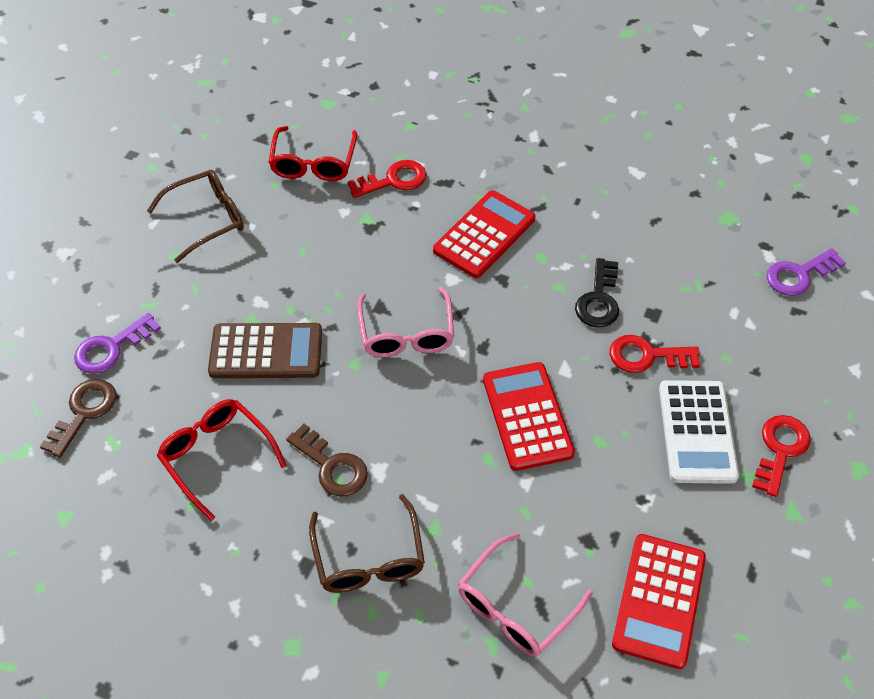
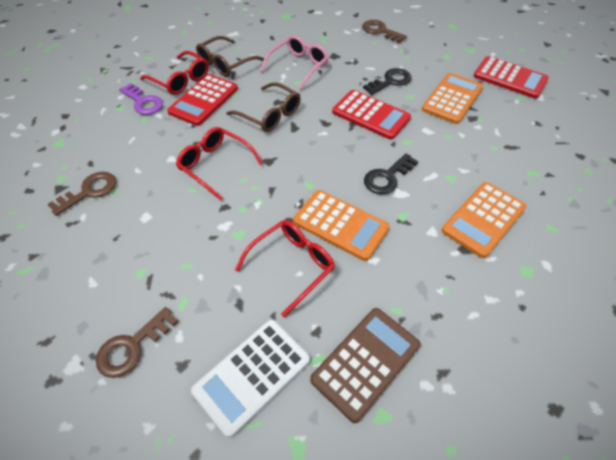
black key: 1 -> 2
brown key: 2 -> 3
orange calculator: 0 -> 3
pink glasses: 2 -> 1
purple key: 2 -> 1
red glasses: 2 -> 3
red key: 3 -> 0

